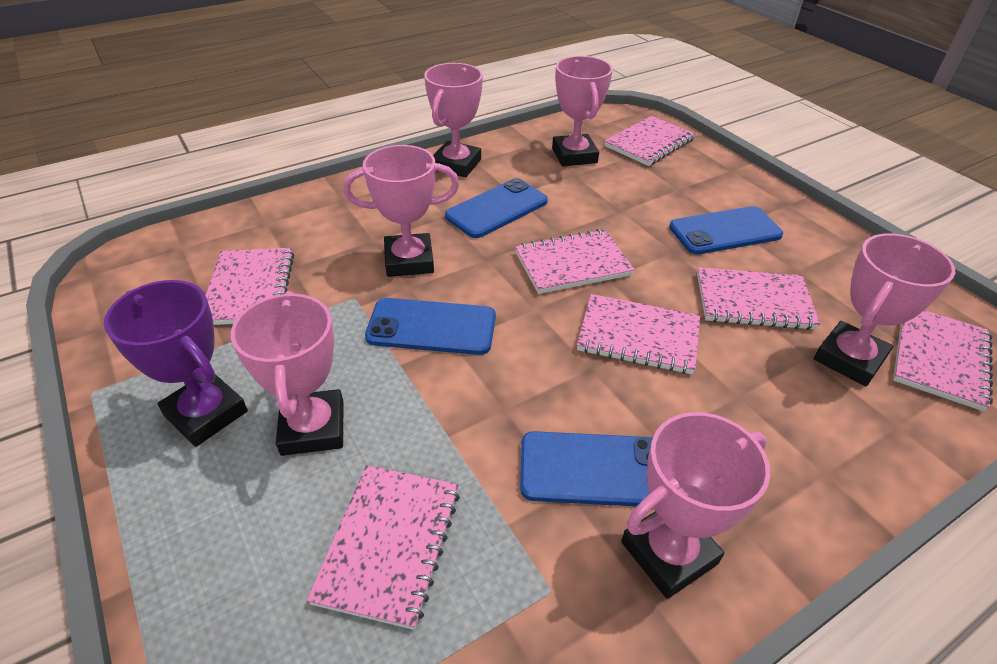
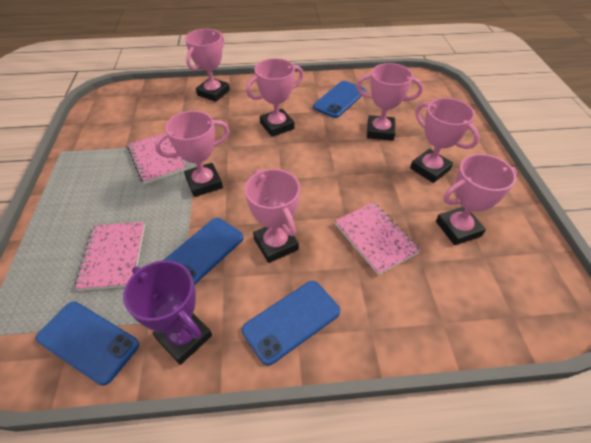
pink notebook: 7 -> 3
pink trophy: 6 -> 7

